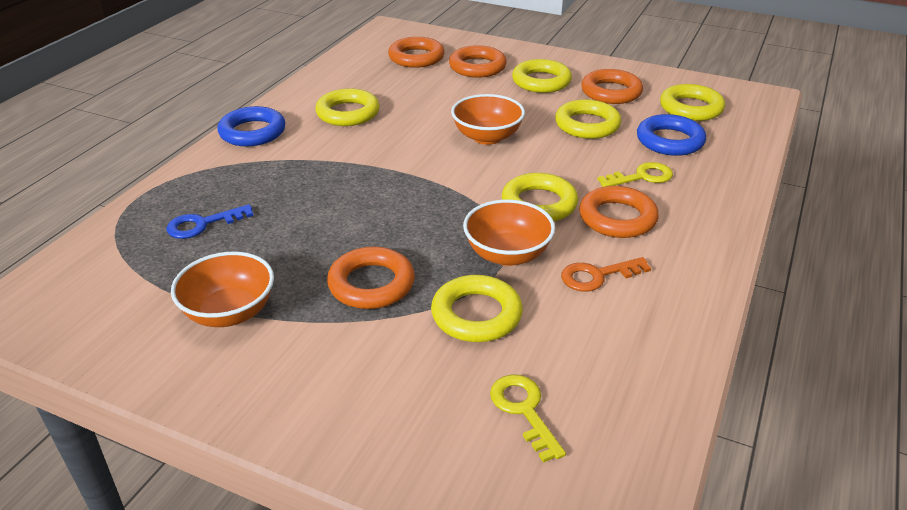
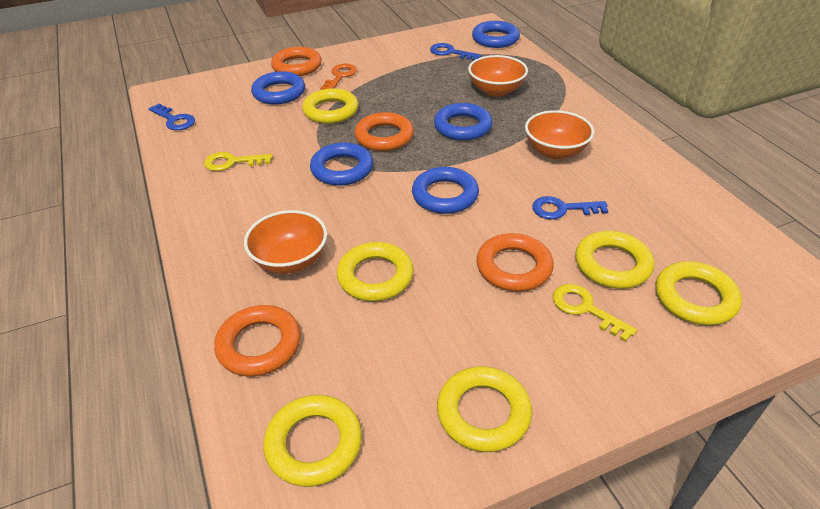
blue key: 1 -> 3
blue ring: 2 -> 5
orange ring: 5 -> 4

